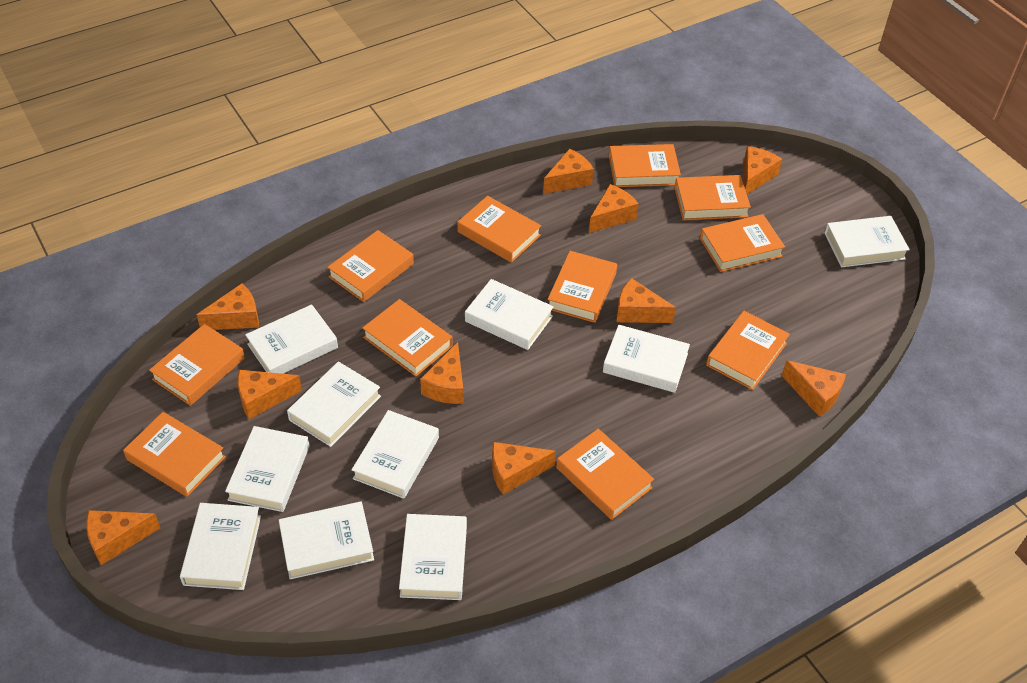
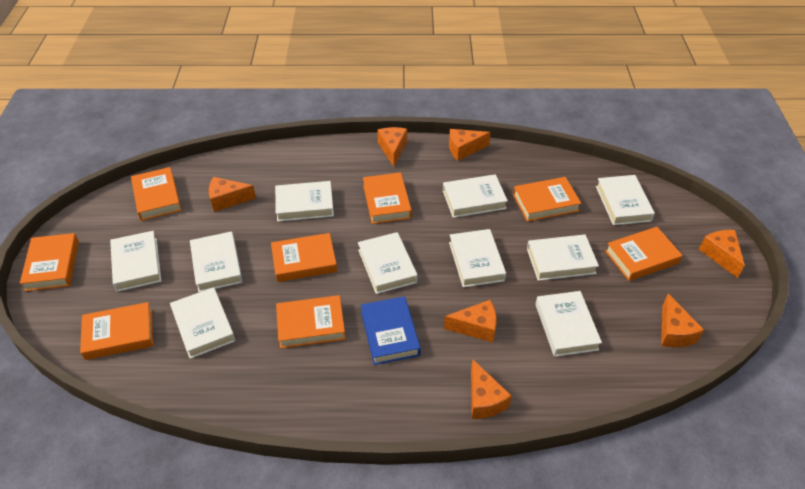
blue book: 0 -> 1
orange book: 11 -> 8
orange cheese: 10 -> 7

